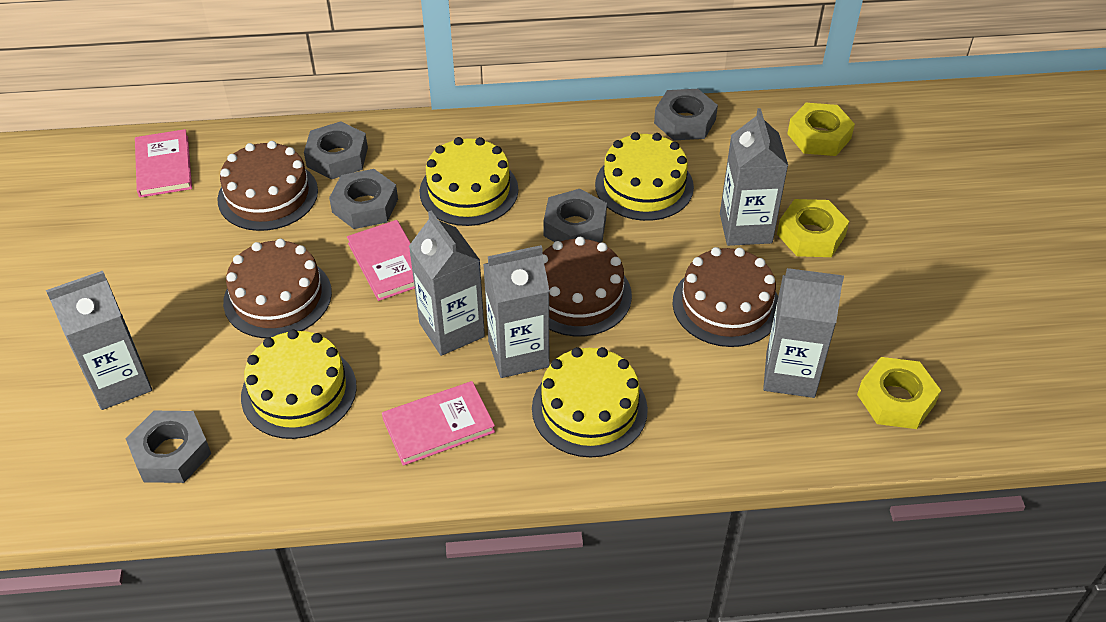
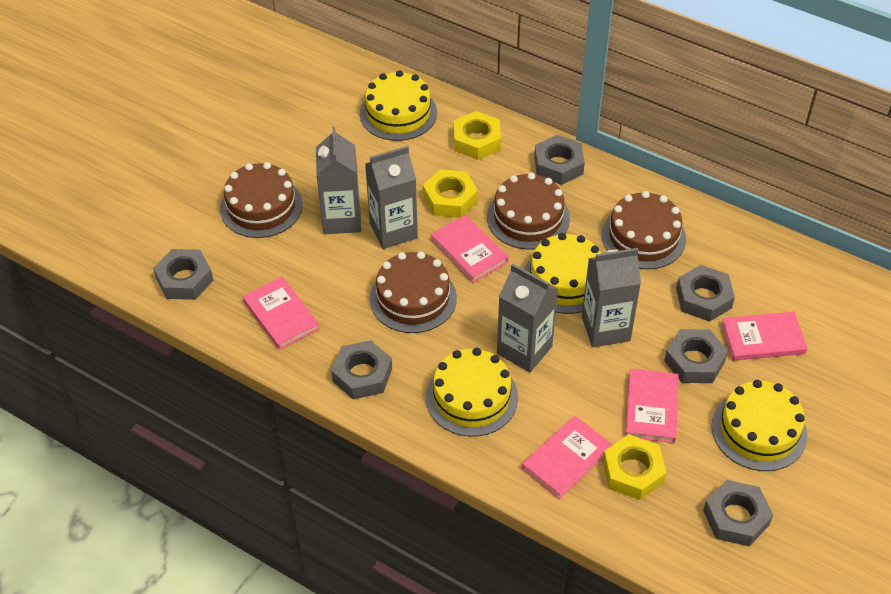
grey carton: 5 -> 4
grey nut: 5 -> 6
pink book: 3 -> 5

